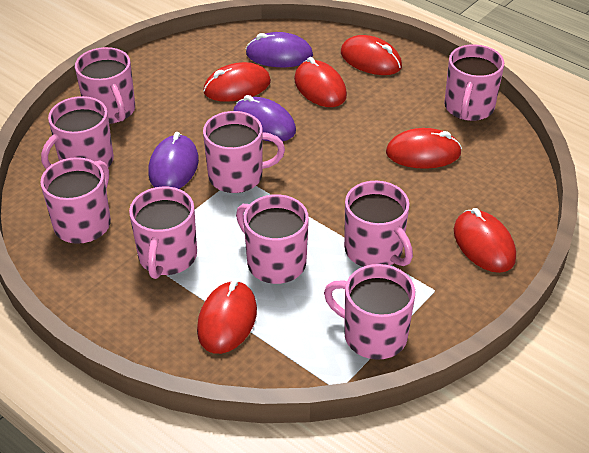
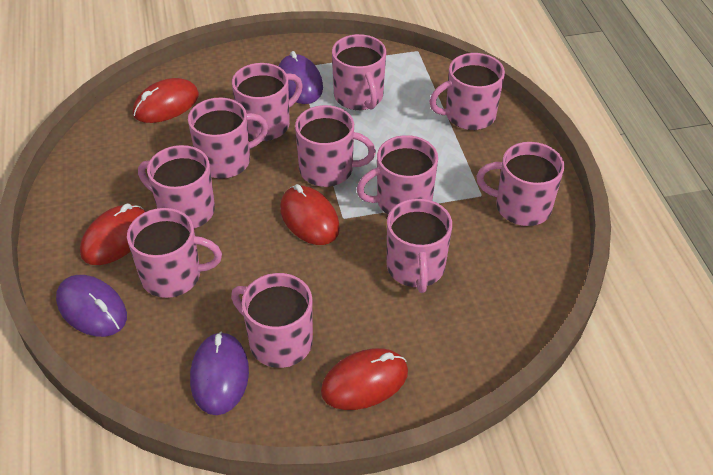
pink mug: 9 -> 11
red mouse: 6 -> 4

